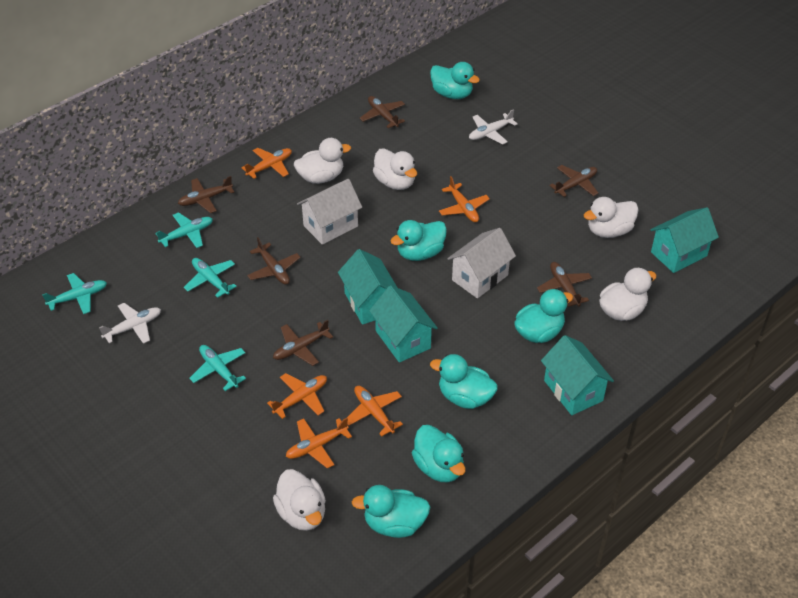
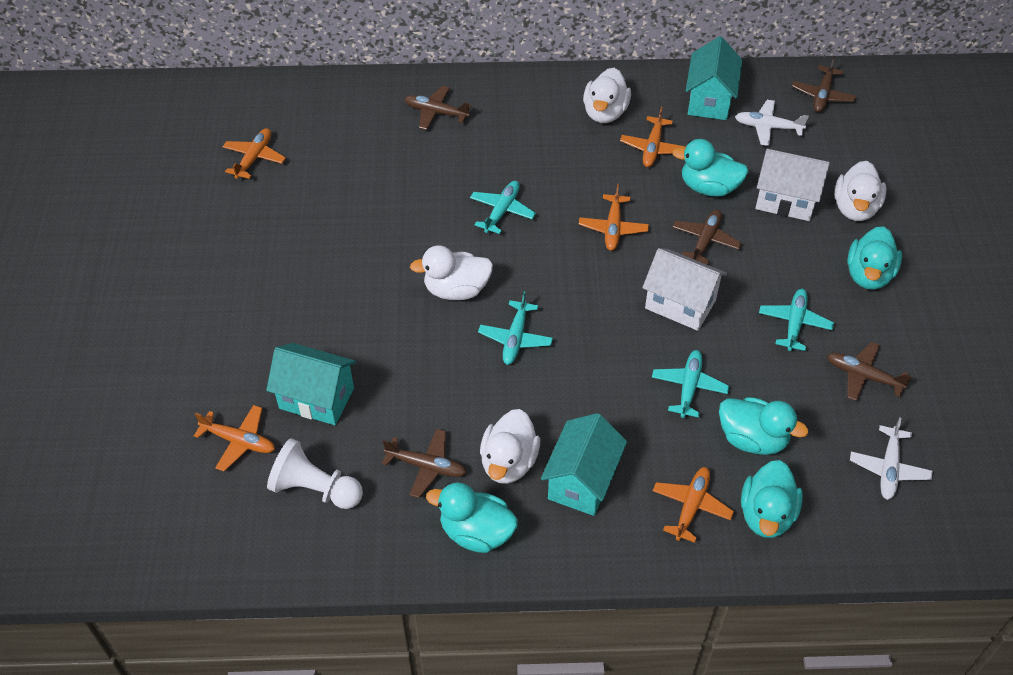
brown plane: 6 -> 5
turquoise duck: 6 -> 5
turquoise house: 4 -> 3
white duck: 5 -> 4
white pawn: 0 -> 1

